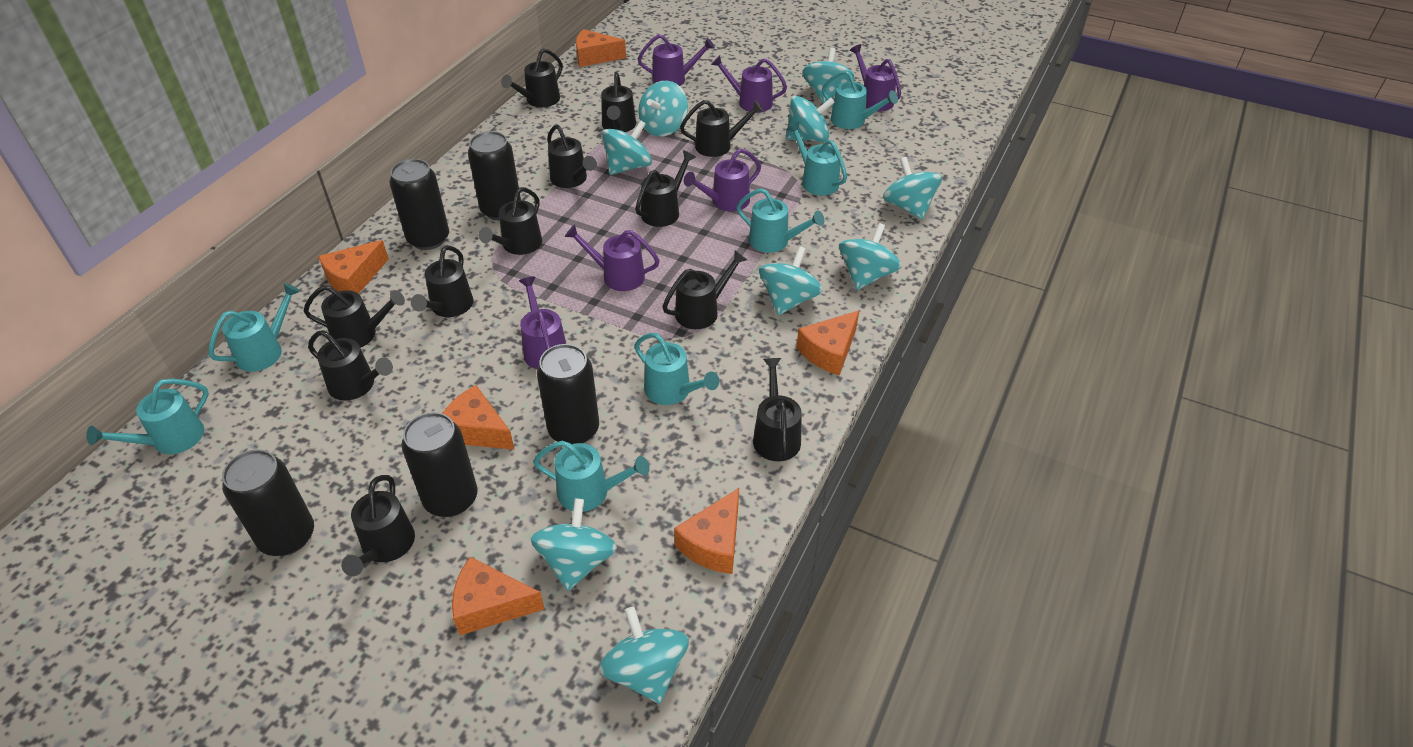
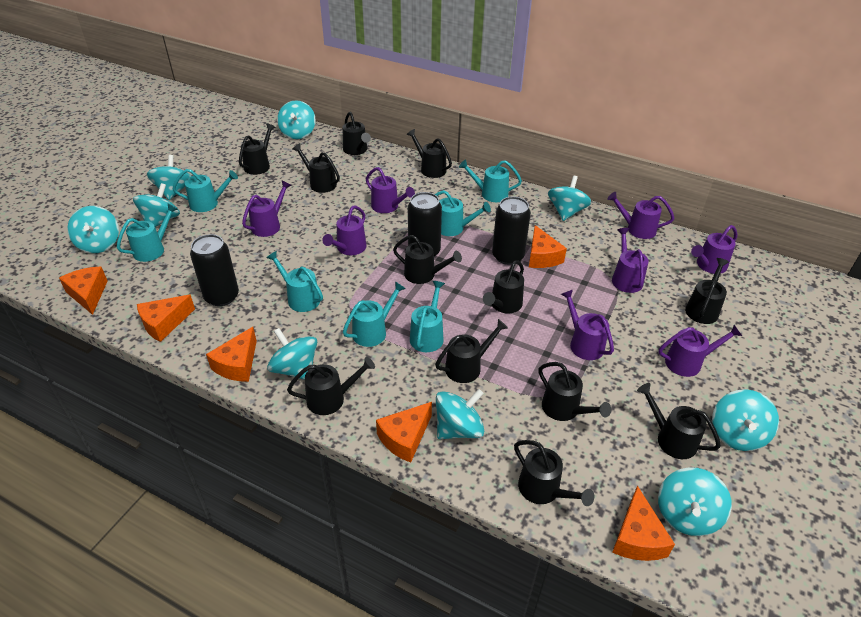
black can: 5 -> 3
purple watering can: 6 -> 8

